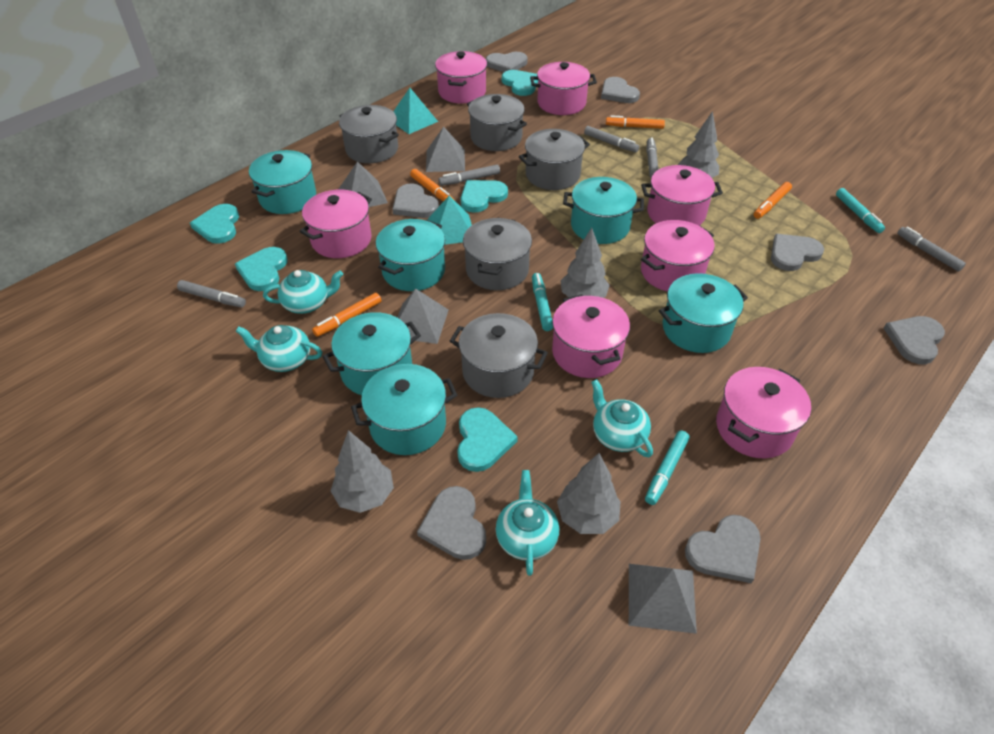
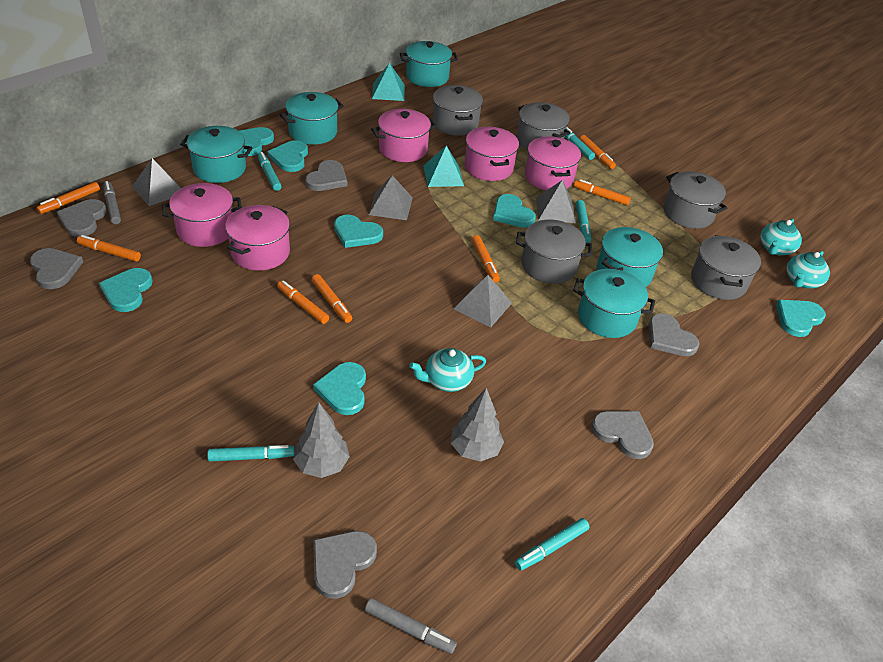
grey heart: 7 -> 6
grey marker: 5 -> 2
grey tree: 4 -> 2
orange marker: 4 -> 7
pink pot: 7 -> 5
turquoise heart: 5 -> 7
turquoise marker: 3 -> 5
turquoise pot: 6 -> 5
turquoise teapot: 4 -> 3

